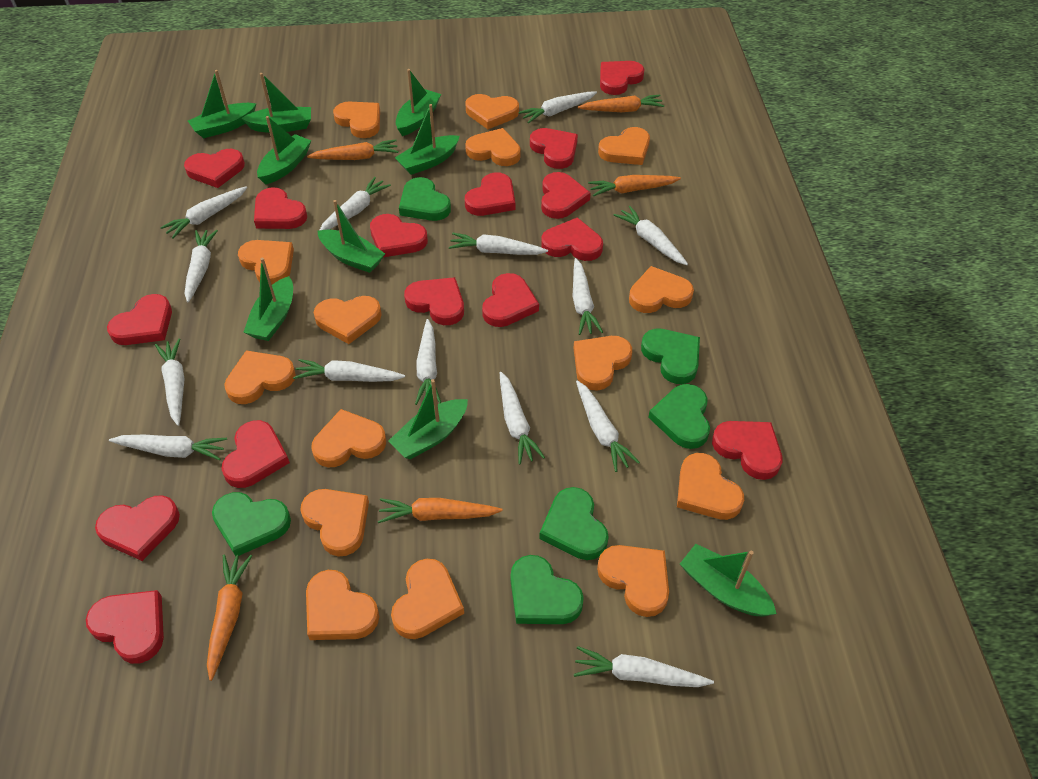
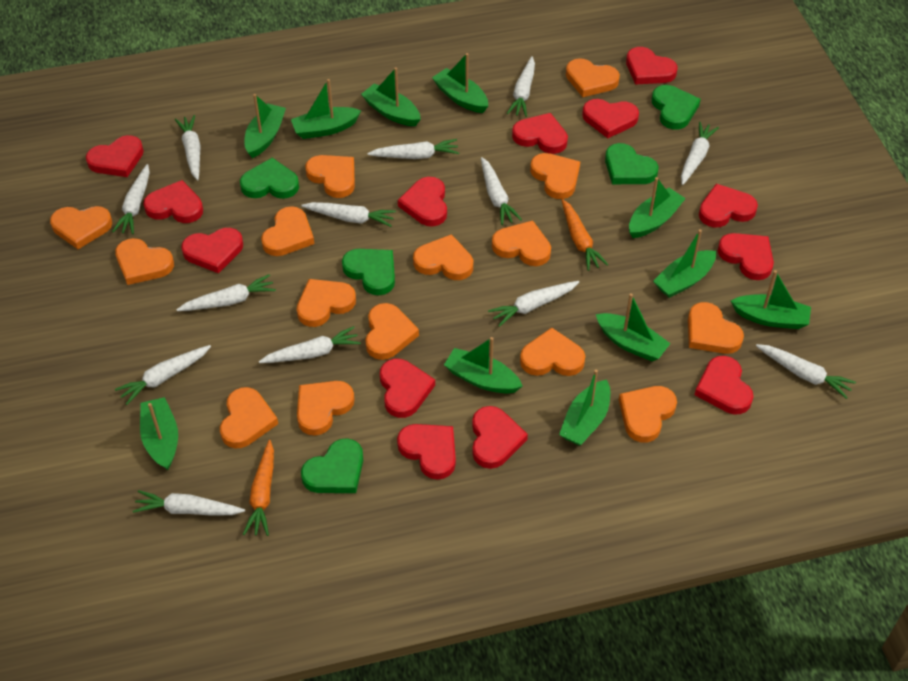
green boat: 9 -> 11
green heart: 6 -> 5
orange carrot: 5 -> 2
red heart: 15 -> 13
white carrot: 14 -> 13

